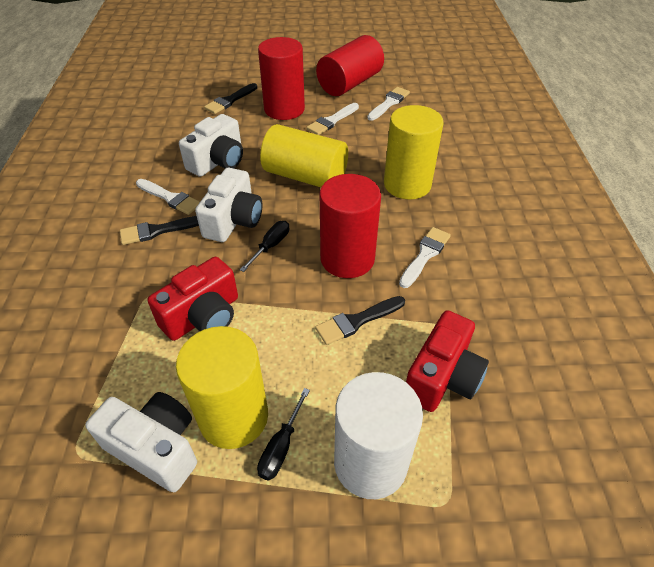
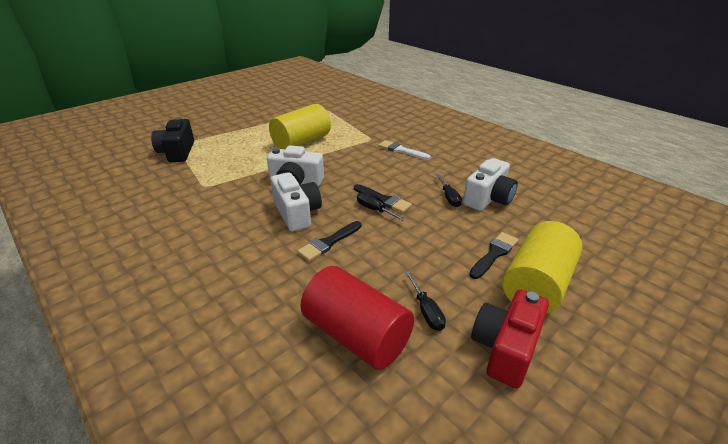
black camera: 0 -> 1
black screwdriver: 2 -> 3
red camera: 2 -> 1
red cylinder: 3 -> 1
white brush: 4 -> 1
white cylinder: 1 -> 0
yellow cylinder: 3 -> 2

